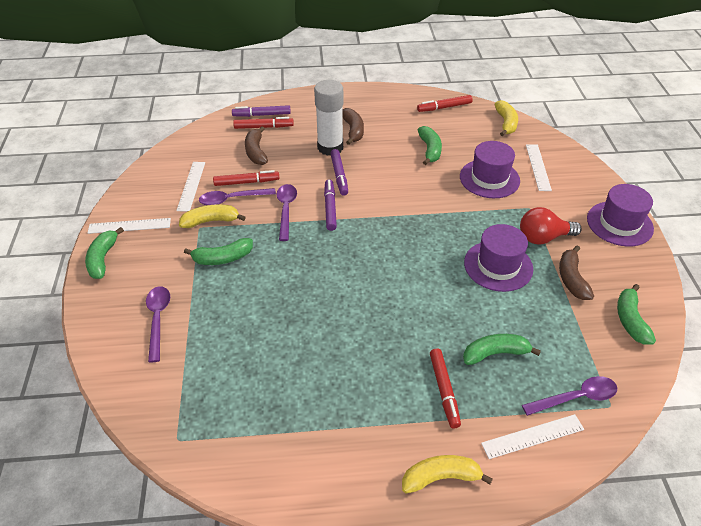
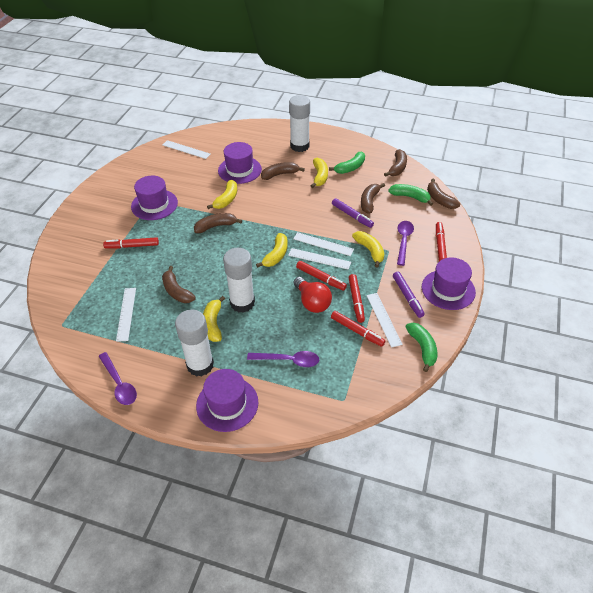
brown banana: 3 -> 6
green banana: 5 -> 3
purple hat: 3 -> 4
purple marker: 3 -> 2
purple spoon: 4 -> 3
red marker: 4 -> 5
white glue stick: 1 -> 3
white ruler: 4 -> 5
yellow banana: 3 -> 5

